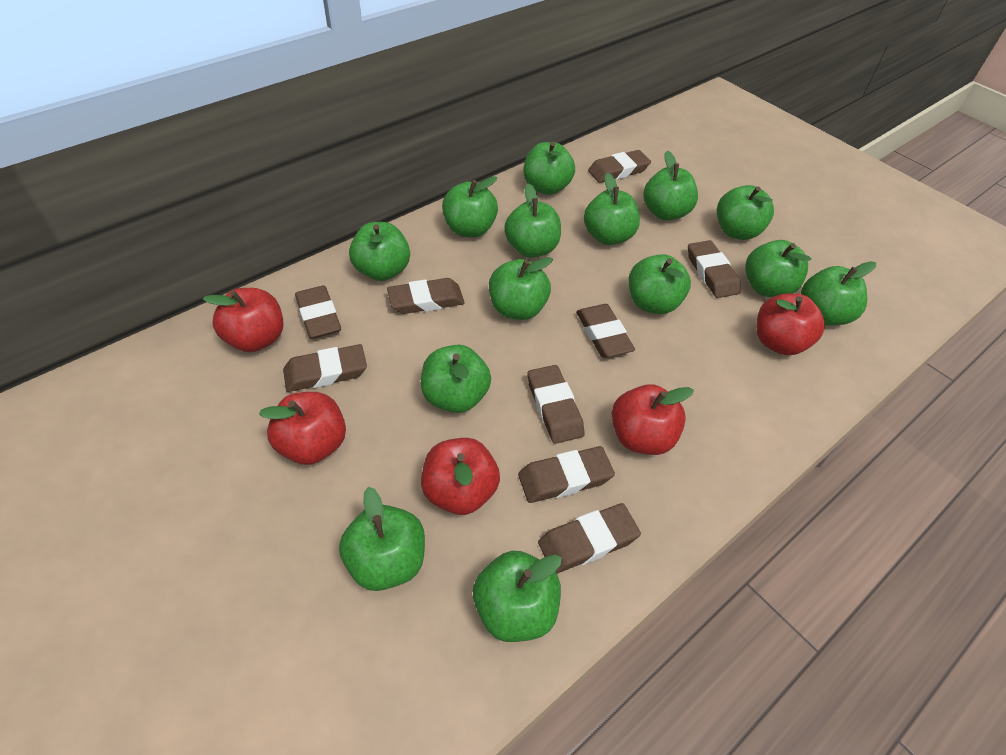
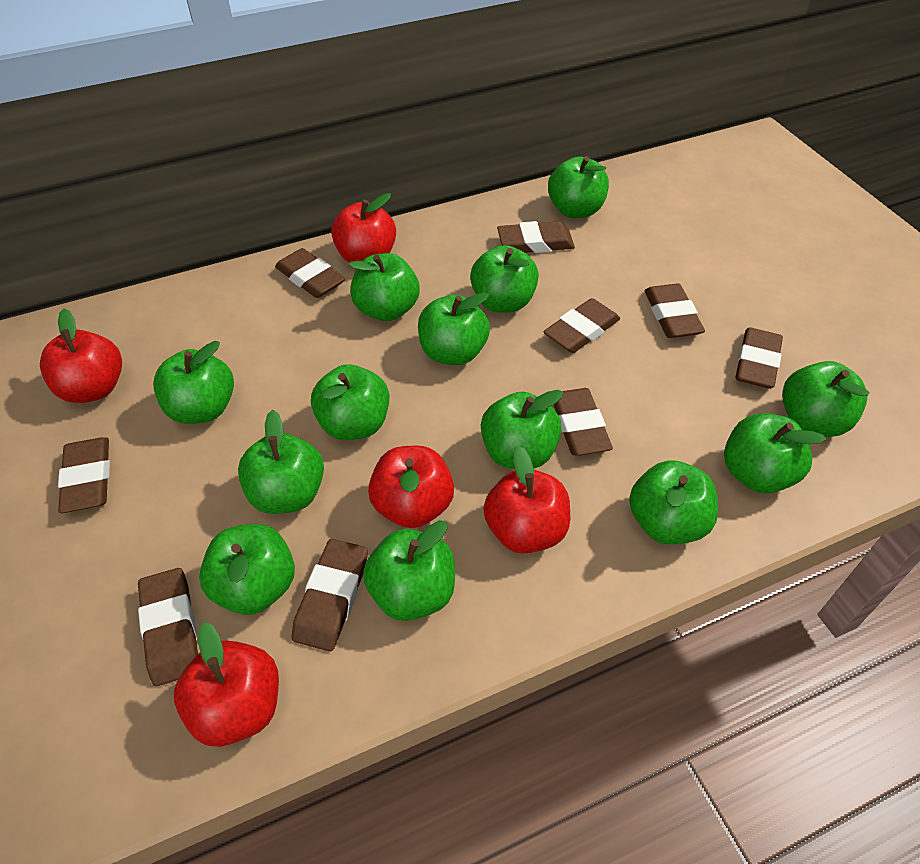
green apple: 14 -> 13

